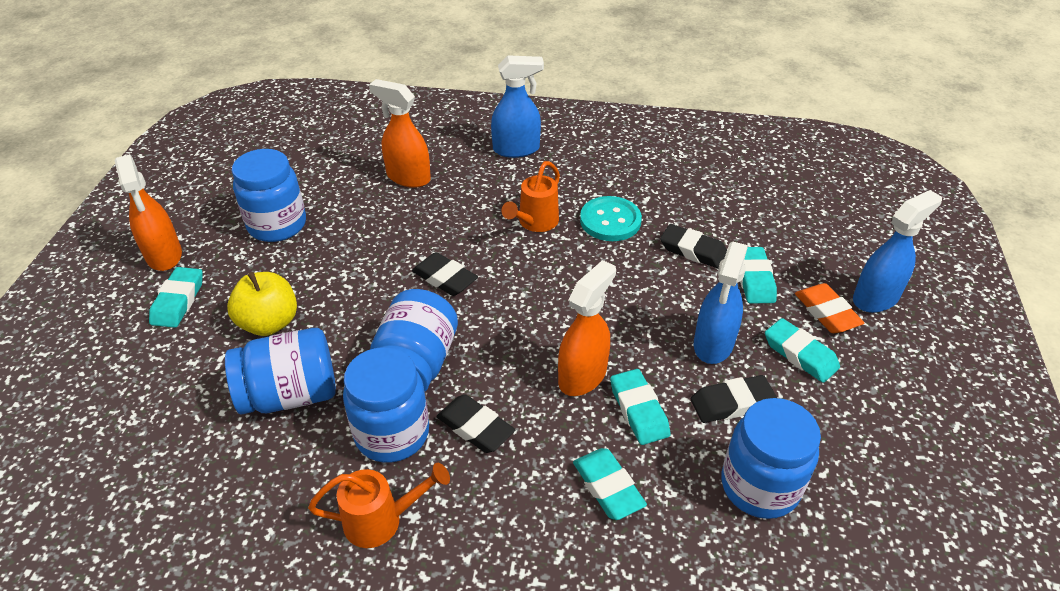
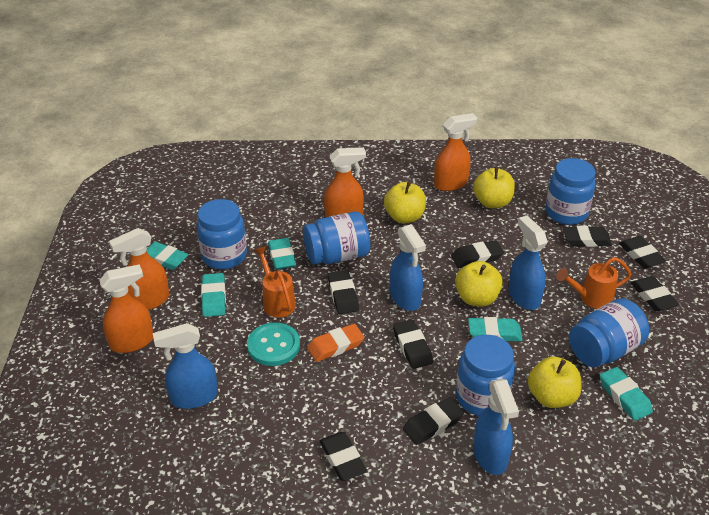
black eraser: 4 -> 8
blue spray bottle: 3 -> 4
orange spray bottle: 3 -> 4
yellow apple: 1 -> 4

